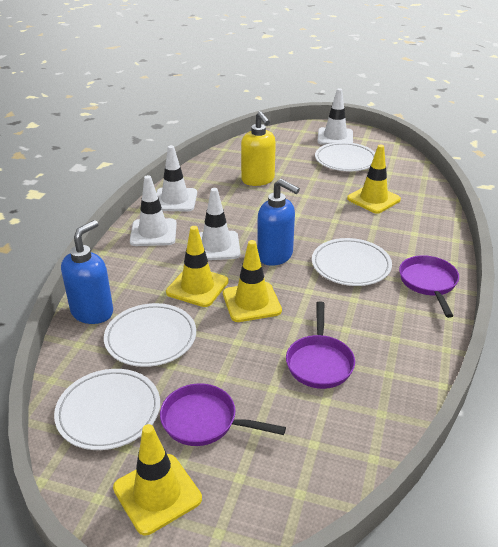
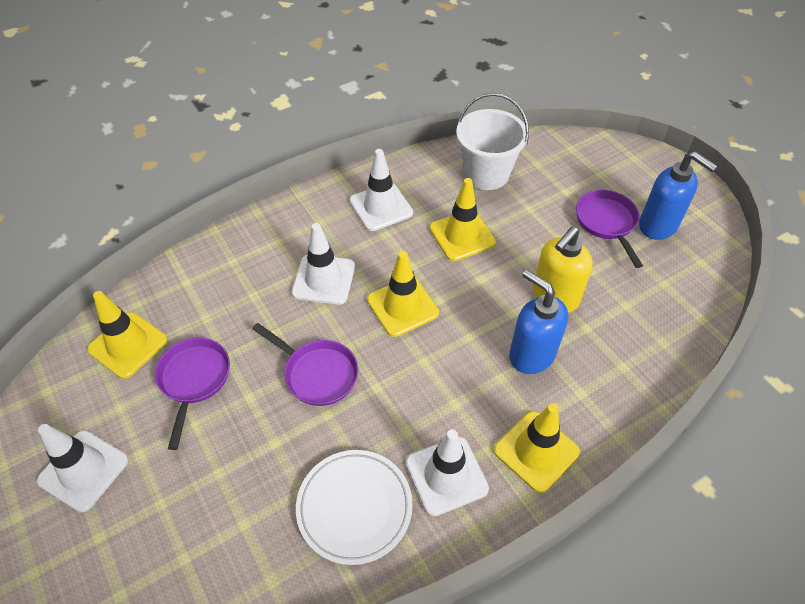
white bucket: 0 -> 1
white plate: 4 -> 1

